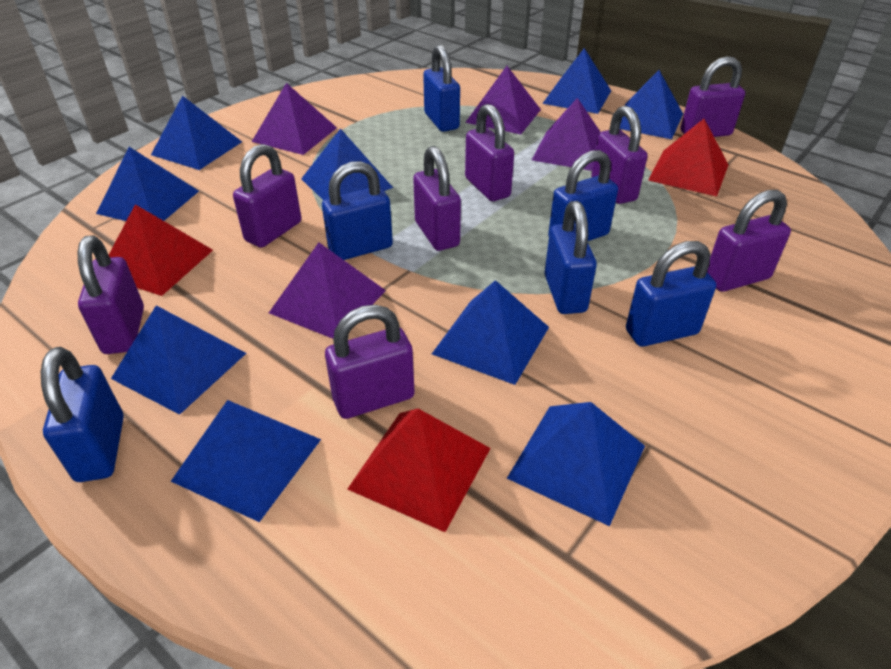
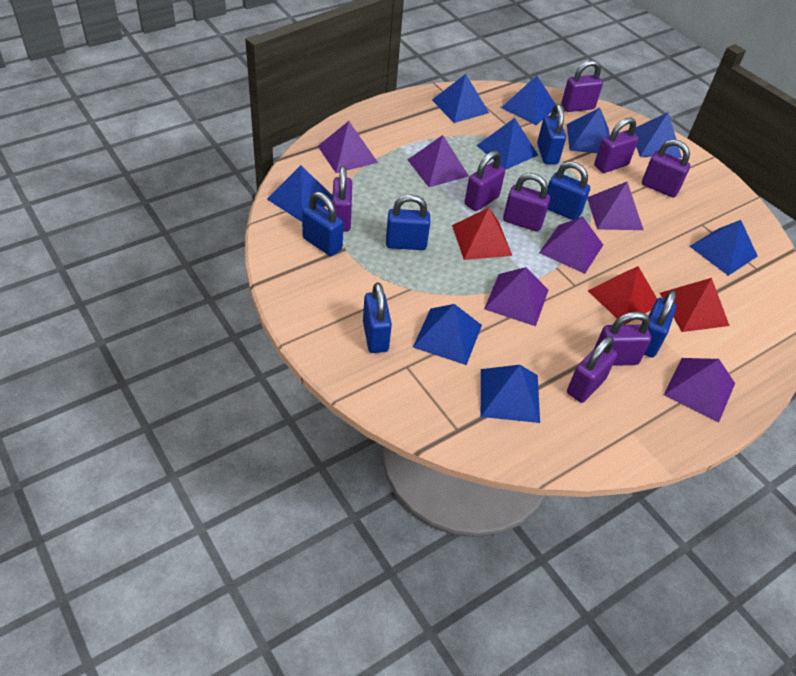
purple pyramid: 4 -> 6

